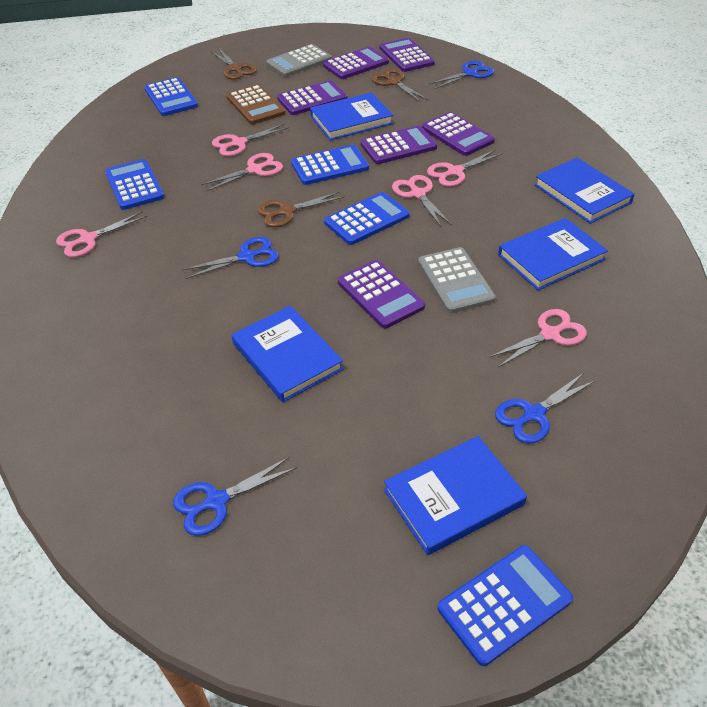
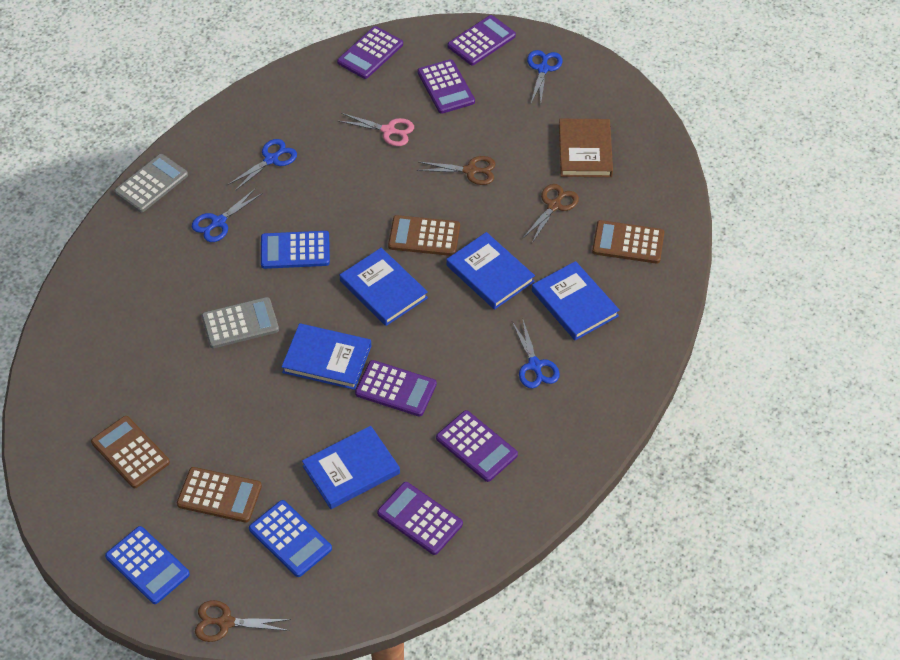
blue calculator: 5 -> 3
brown book: 0 -> 1
brown calculator: 1 -> 4
pink scissors: 6 -> 1

